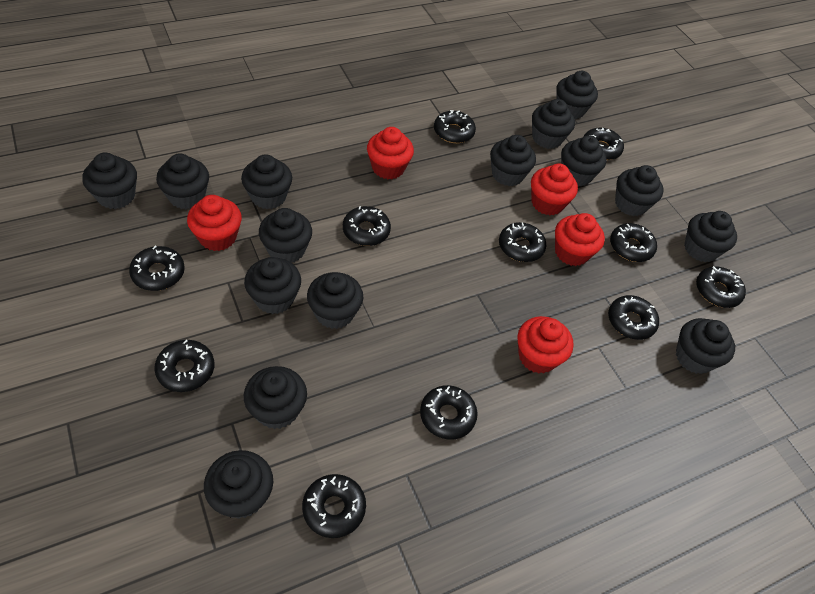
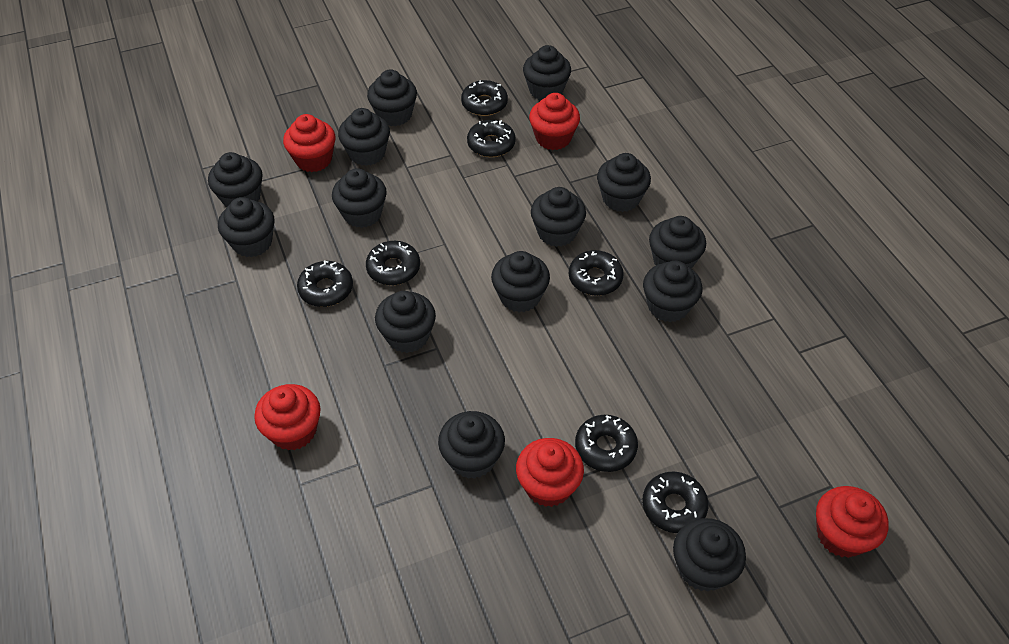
black cupcake: 15 -> 14
black donut: 11 -> 7

